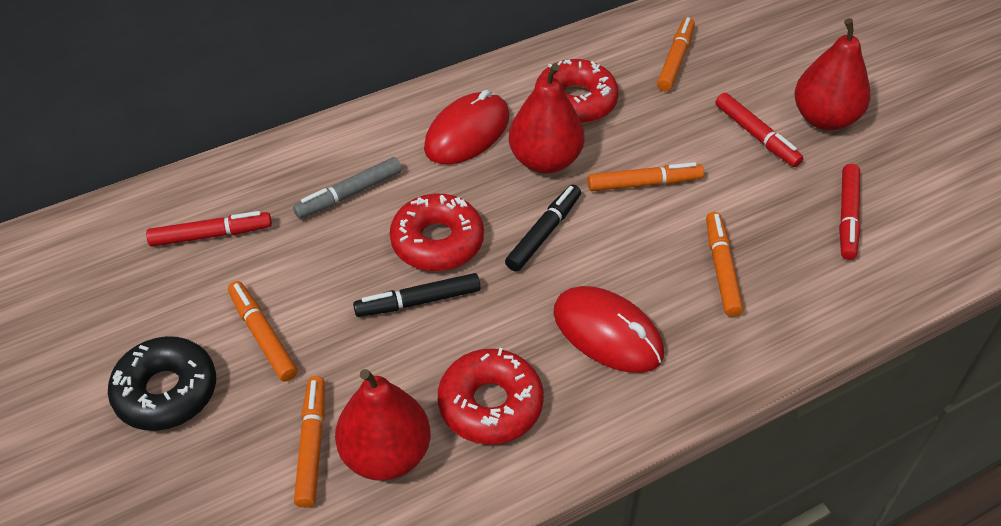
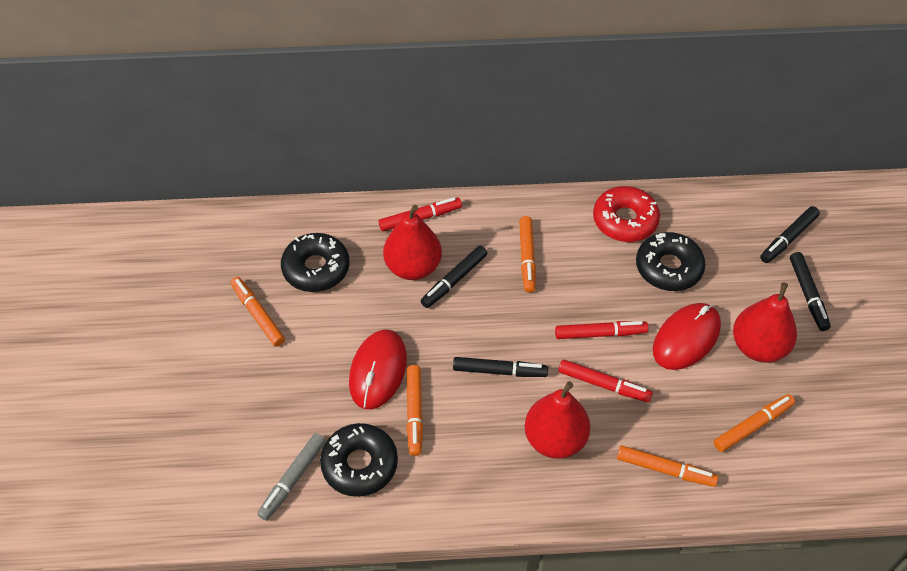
black donut: 1 -> 3
black marker: 2 -> 4
red donut: 3 -> 1

